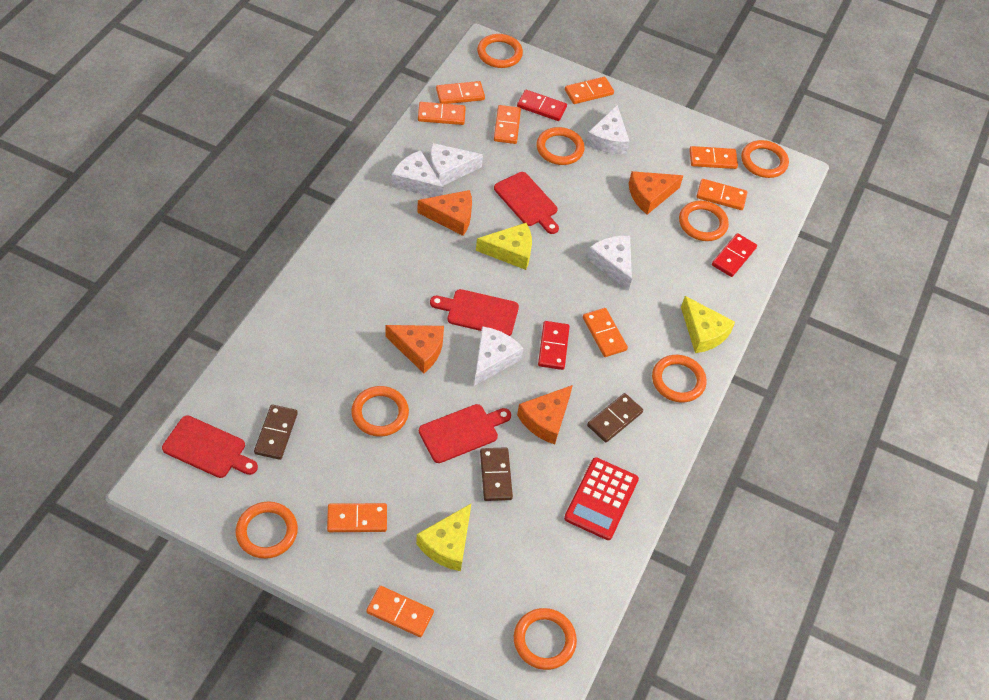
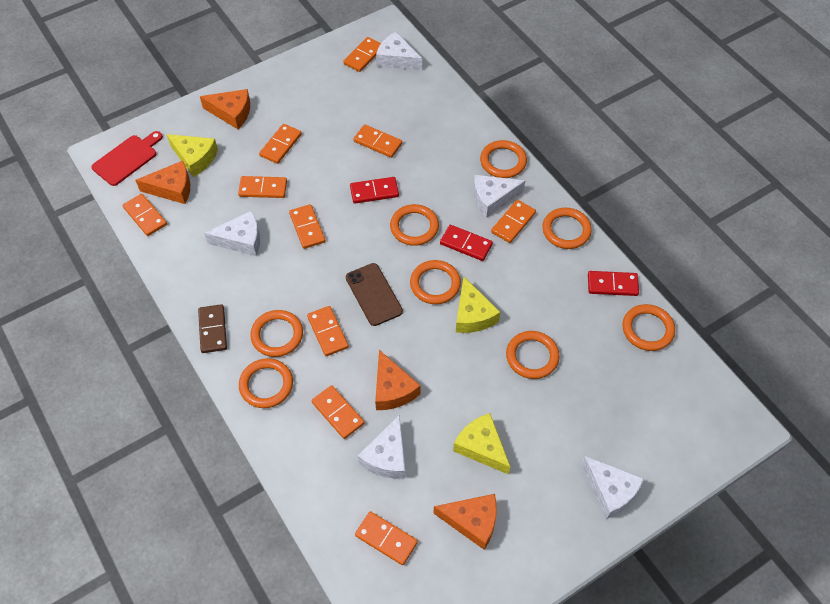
brown domino: 3 -> 1
brown phone: 0 -> 1
orange domino: 9 -> 10
red calculator: 1 -> 0
red cutting board: 4 -> 1

